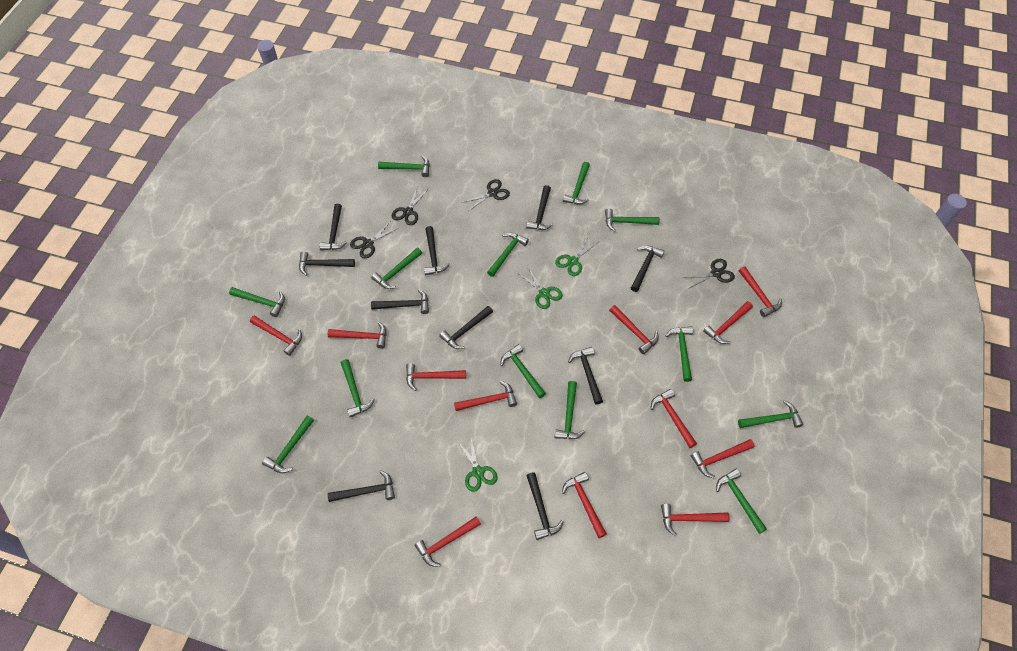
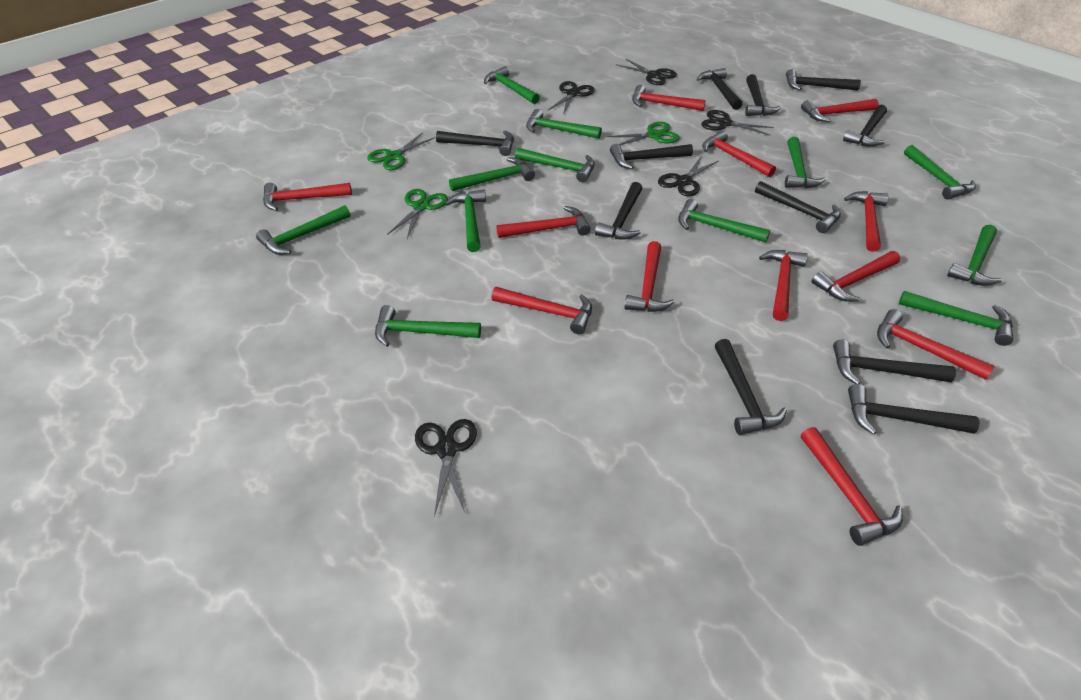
black hammer: 10 -> 11
black scissors: 4 -> 5
green hammer: 13 -> 12

